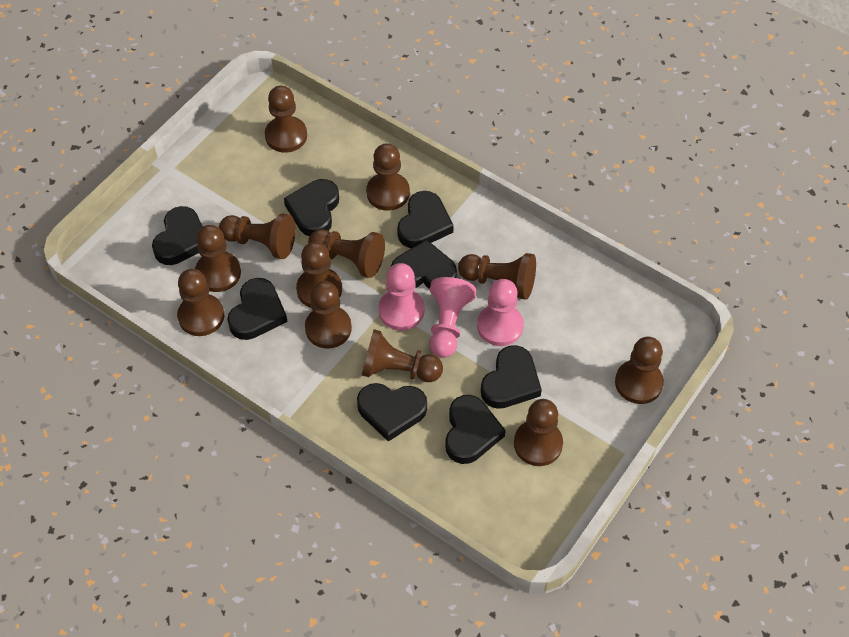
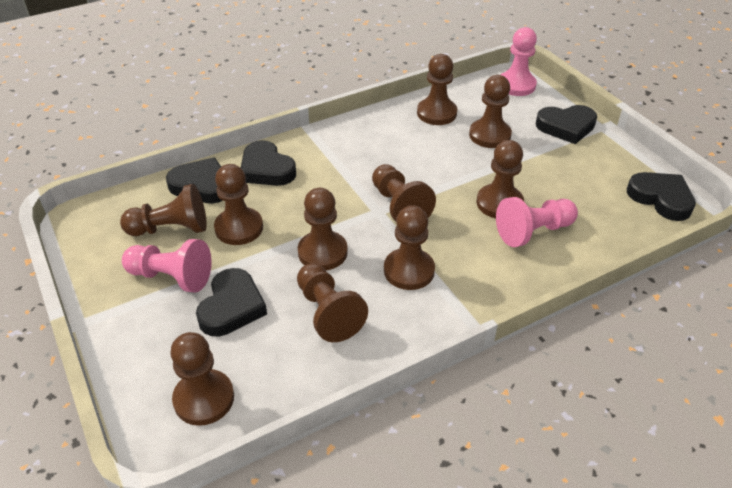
black heart: 8 -> 5
brown pawn: 12 -> 10

